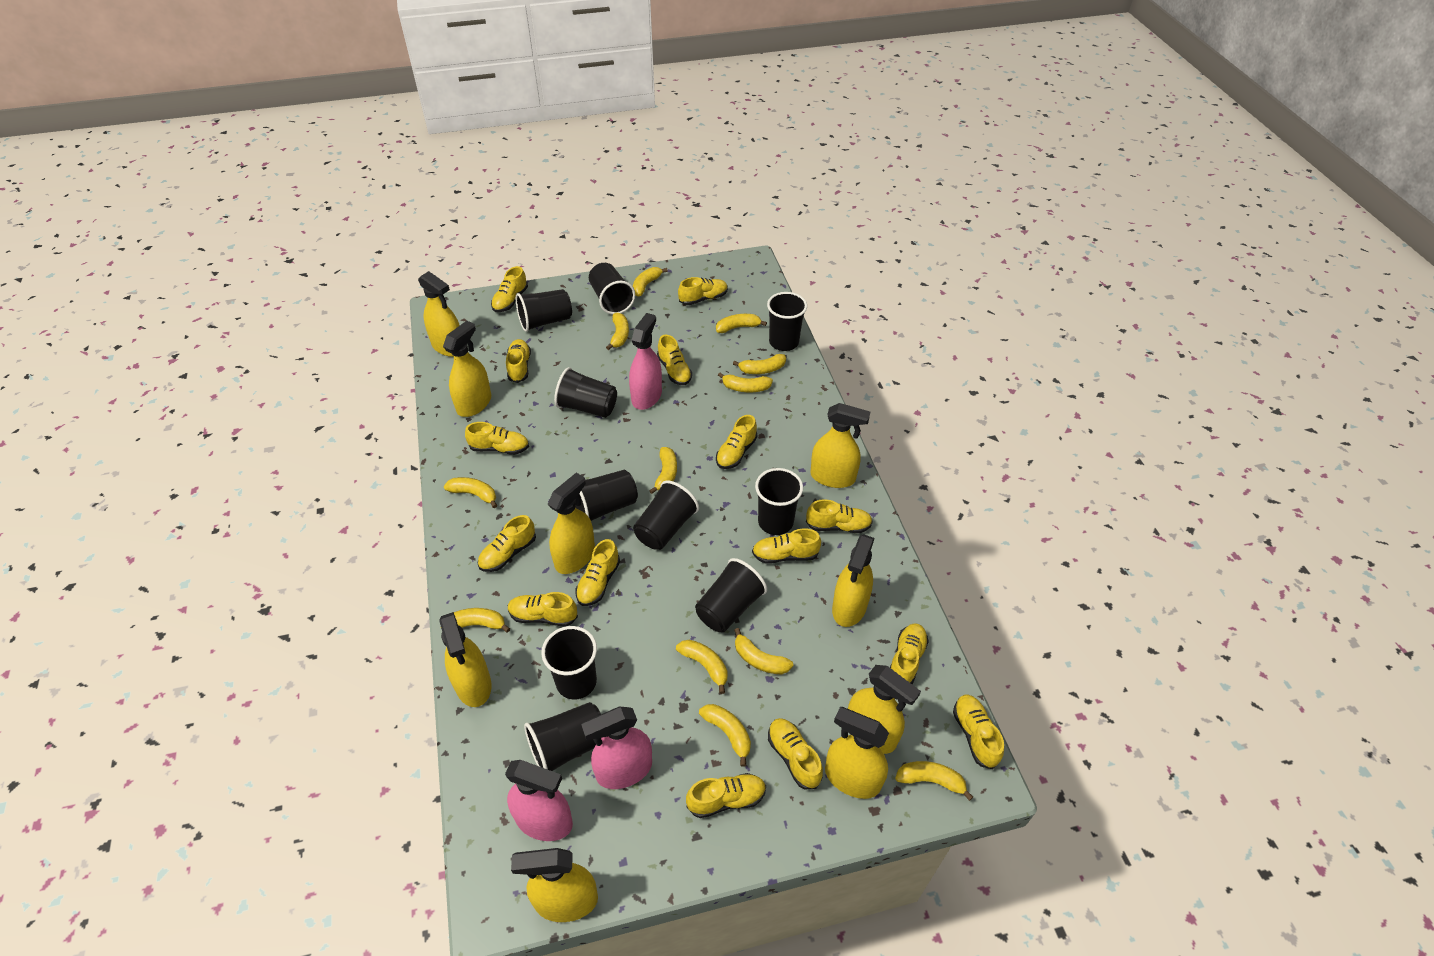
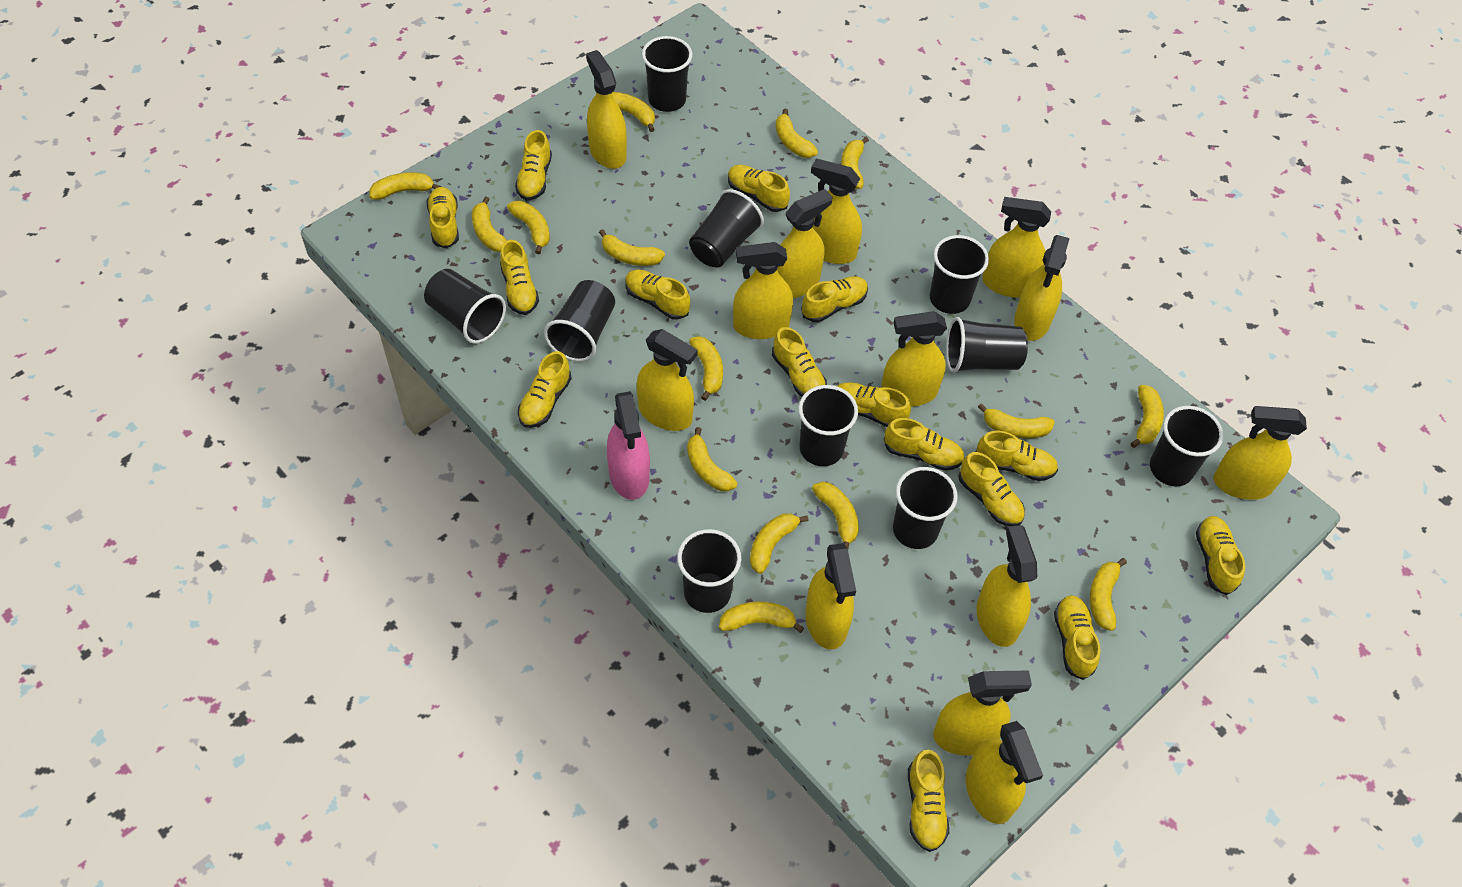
pink spray bottle: 3 -> 1
yellow banana: 12 -> 15
yellow spray bottle: 9 -> 13

